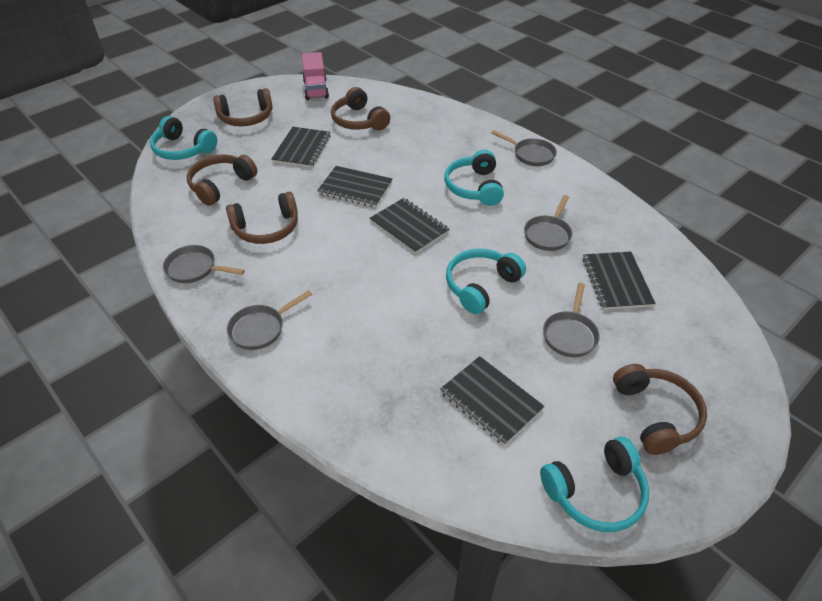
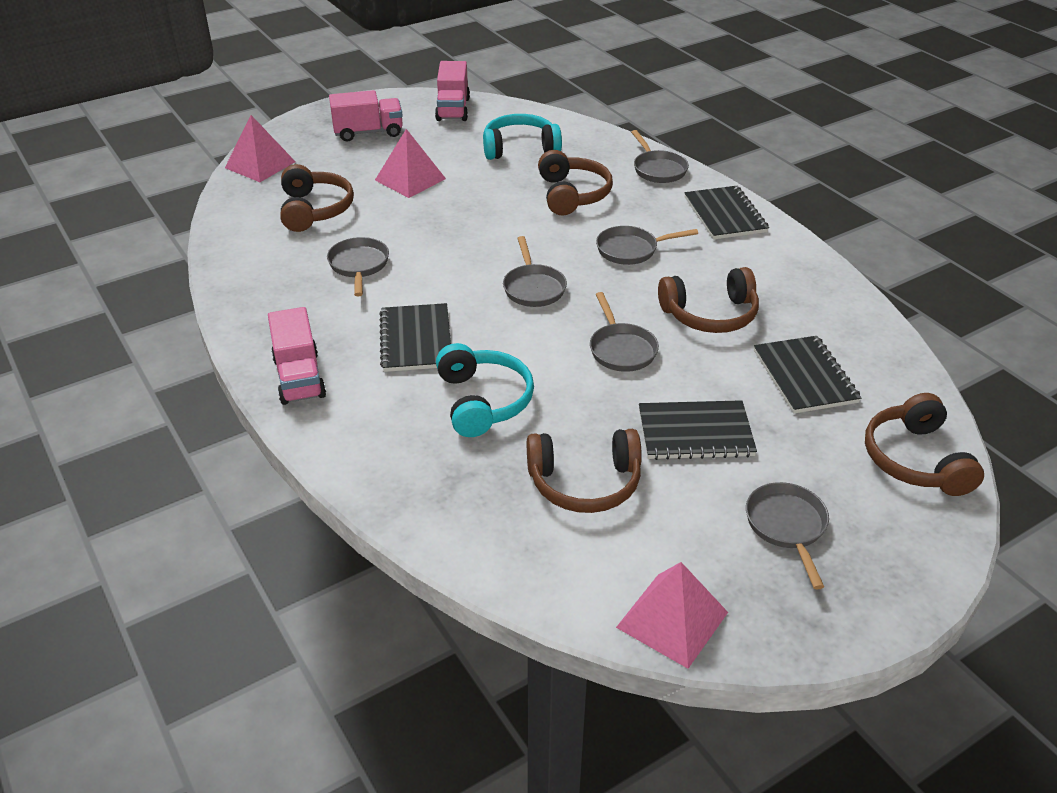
black notebook: 5 -> 4
grey pan: 5 -> 6
pink pyramid: 0 -> 3
pink truck: 1 -> 3
turquoise headphones: 4 -> 2

